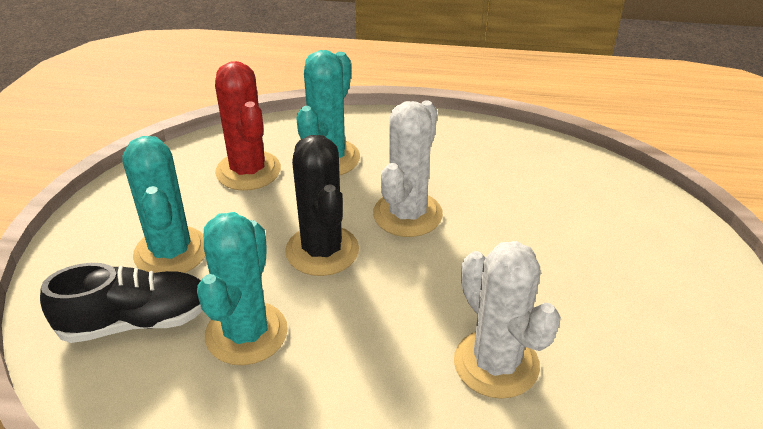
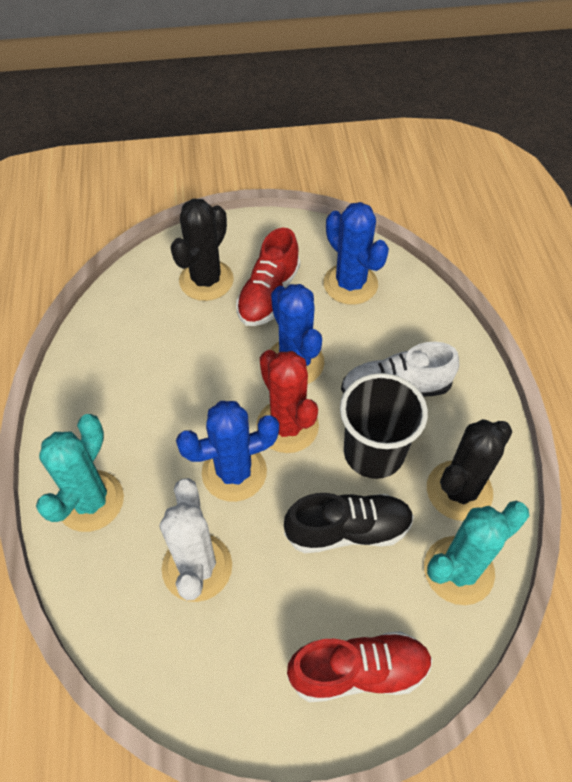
black cactus: 1 -> 2
black cup: 0 -> 1
blue cactus: 0 -> 3
red shoe: 0 -> 2
turquoise cactus: 3 -> 2
white cactus: 2 -> 1
white shoe: 0 -> 1

